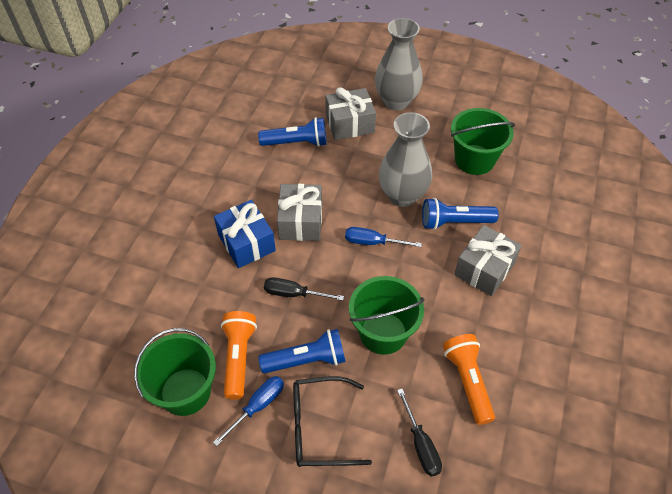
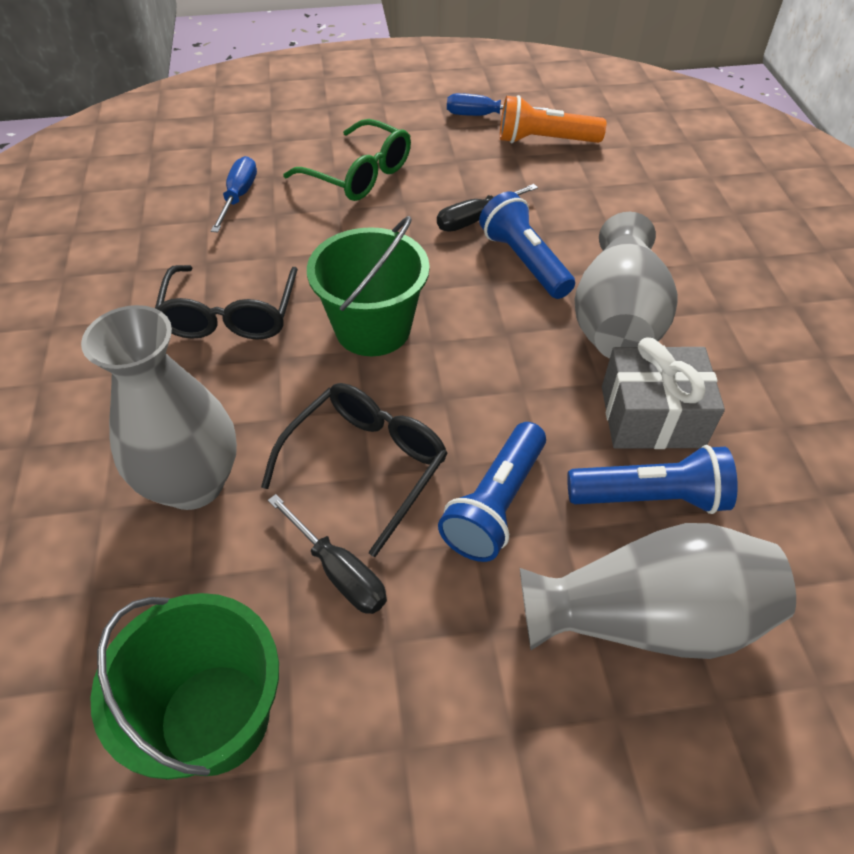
black glasses: 1 -> 2
blue gift: 1 -> 0
green bucket: 3 -> 2
green glasses: 0 -> 1
grey gift: 3 -> 1
grey vase: 2 -> 3
orange flashlight: 2 -> 1

